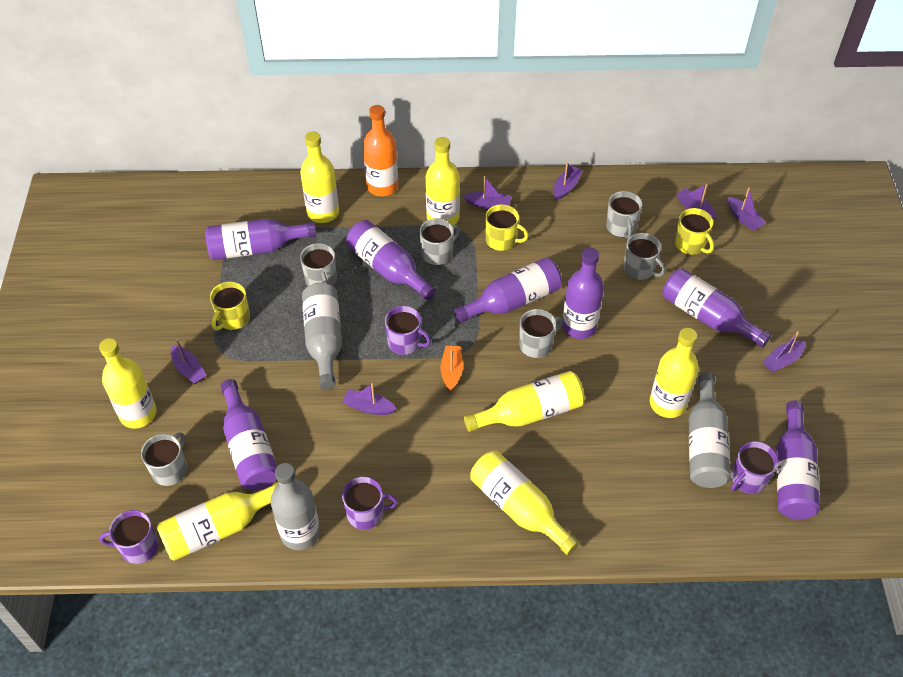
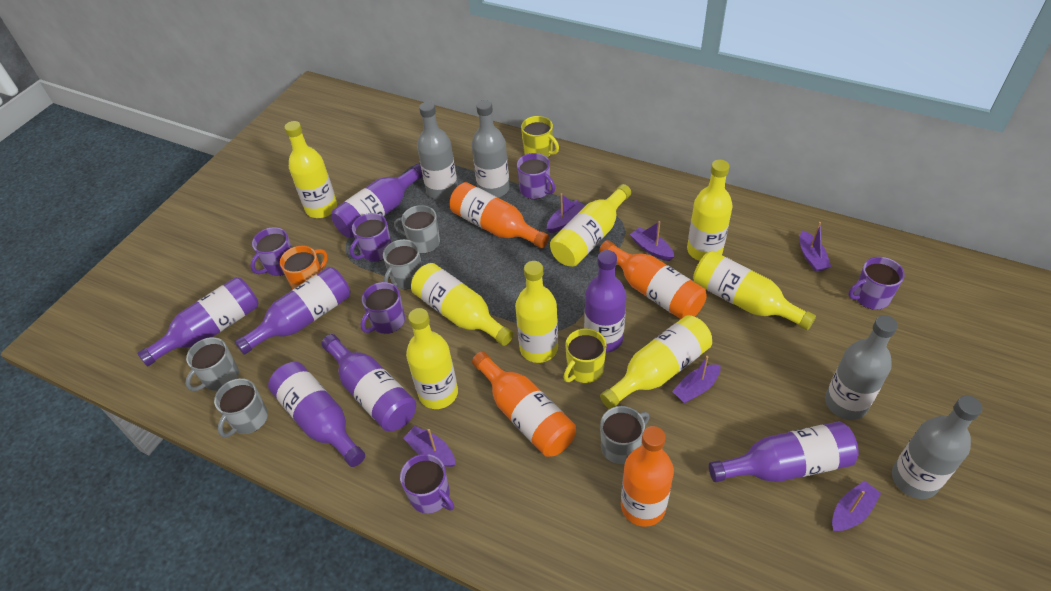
grey bottle: 3 -> 4
grey mug: 6 -> 5
orange boat: 1 -> 0
orange bottle: 1 -> 4
orange mug: 0 -> 1
purple boat: 7 -> 6
purple mug: 4 -> 6
yellow bottle: 7 -> 8
yellow mug: 3 -> 2

